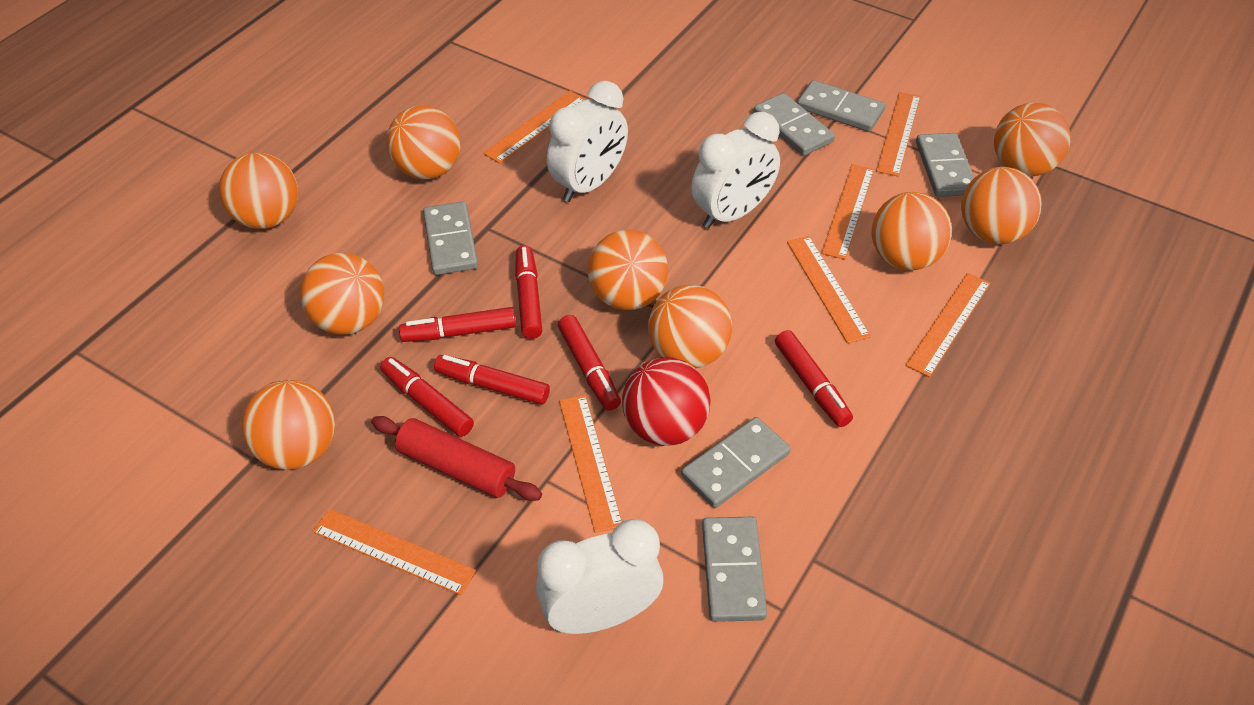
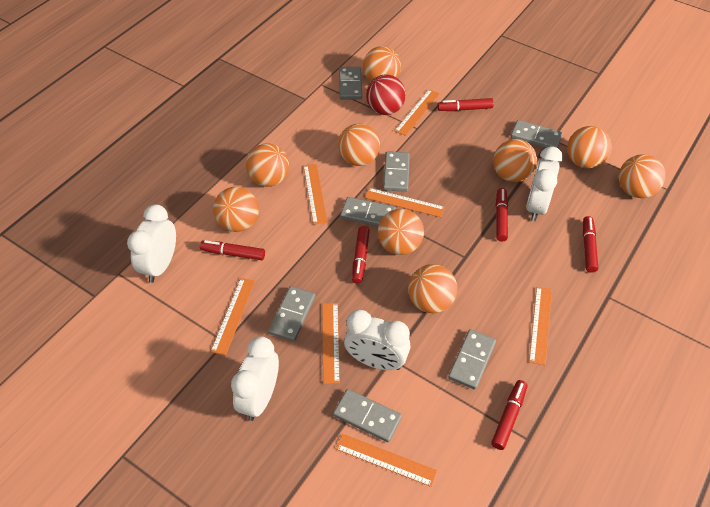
grey domino: 6 -> 7
red rolling pin: 1 -> 0
white clock: 3 -> 4

